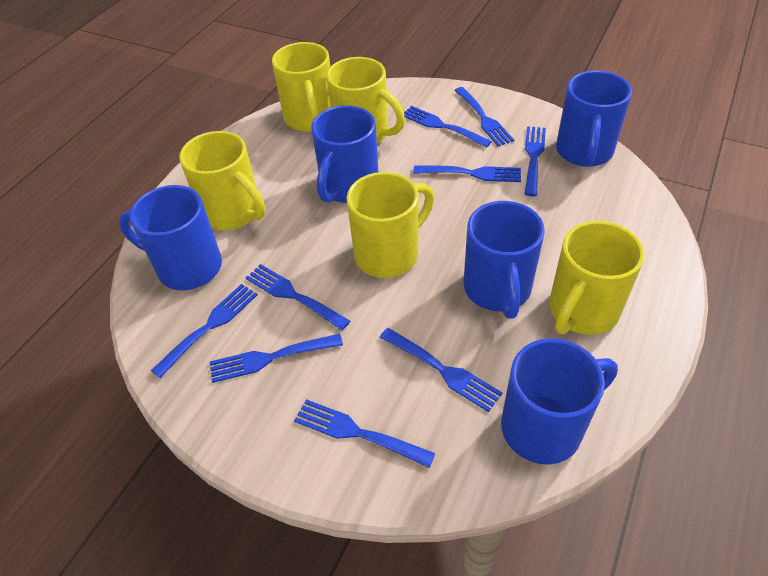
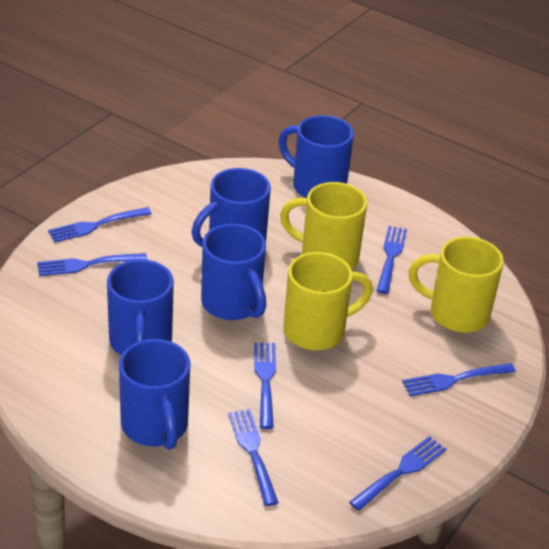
blue fork: 9 -> 7
yellow mug: 5 -> 3

